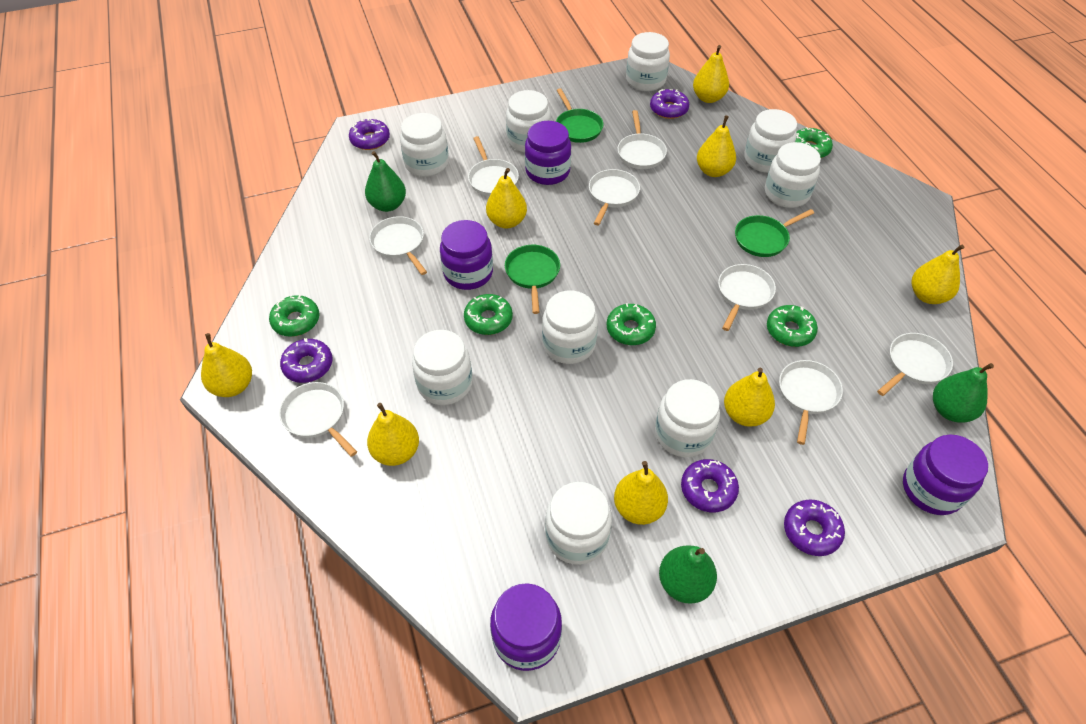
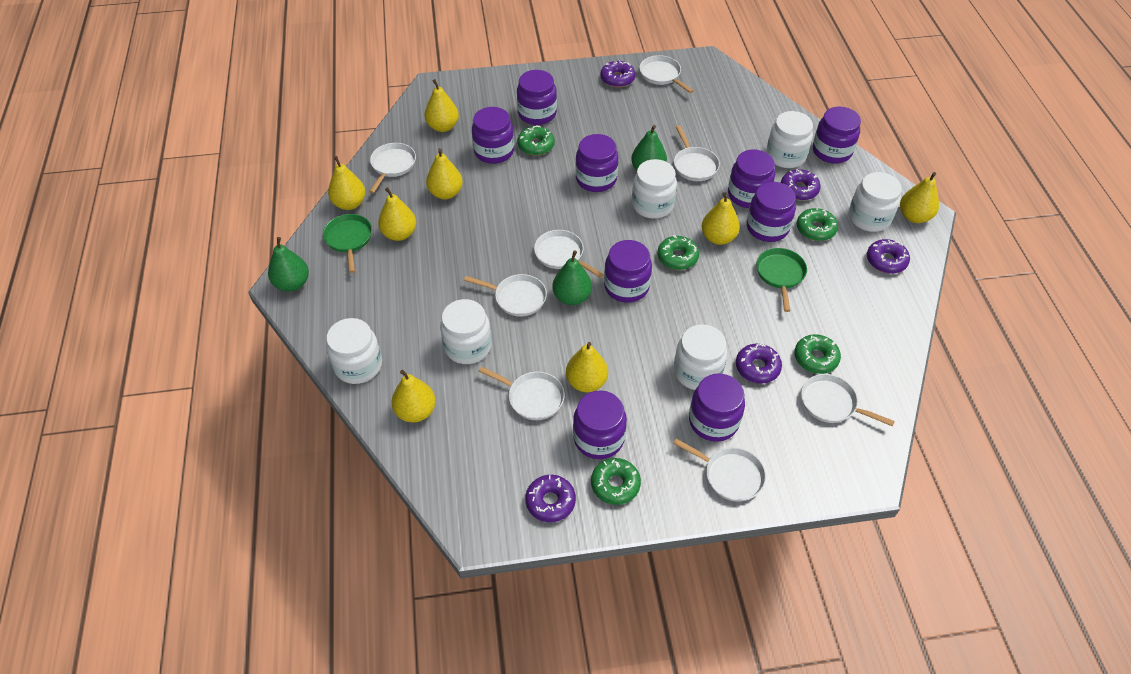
green pan: 3 -> 2
purple jar: 4 -> 9
white jar: 9 -> 6

